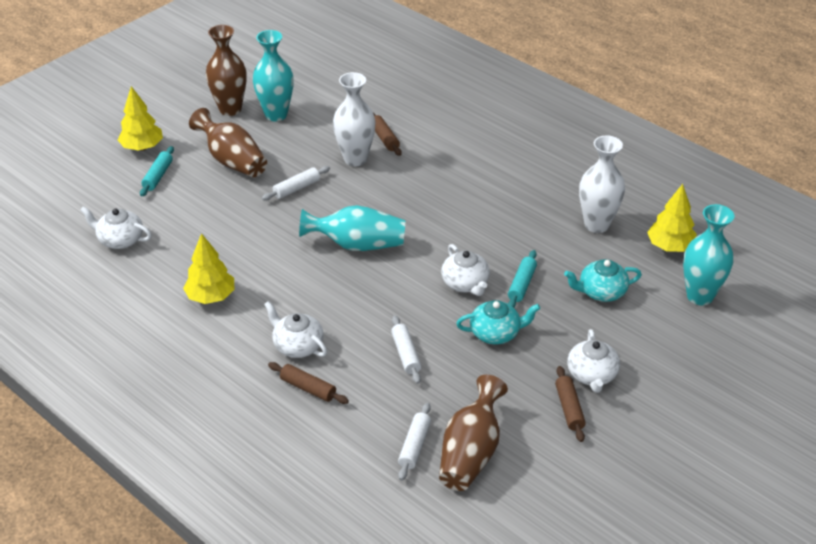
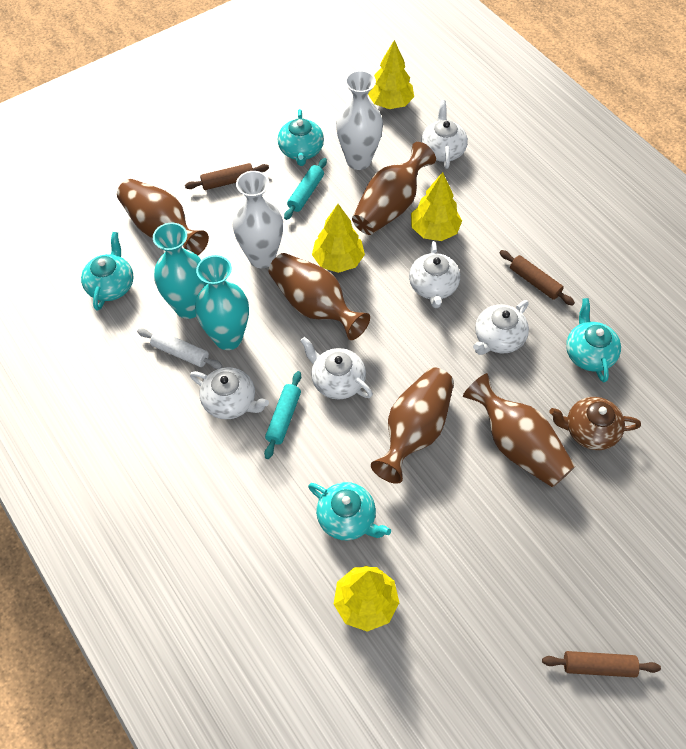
brown teapot: 0 -> 1
brown vase: 3 -> 5
turquoise teapot: 2 -> 4
turquoise vase: 3 -> 2
white rolling pin: 3 -> 1
white teapot: 4 -> 5
yellow tree: 3 -> 4

